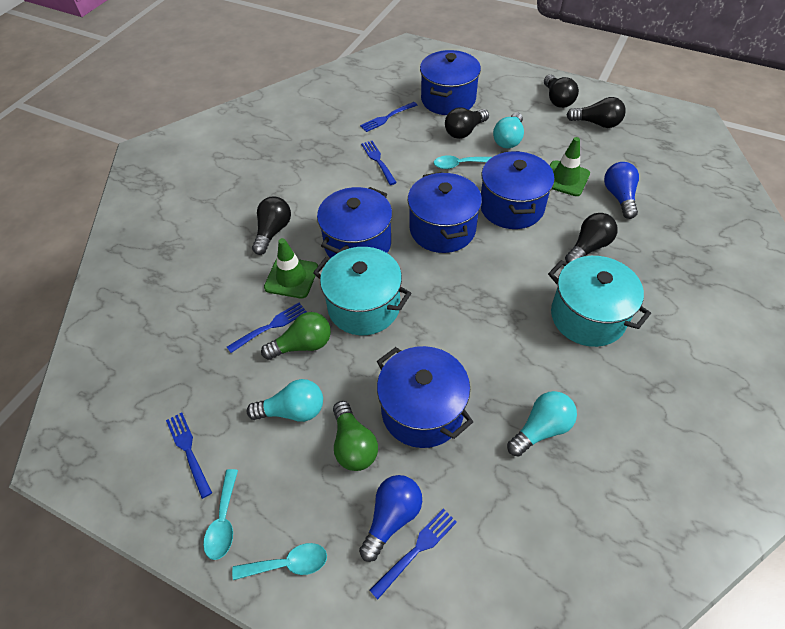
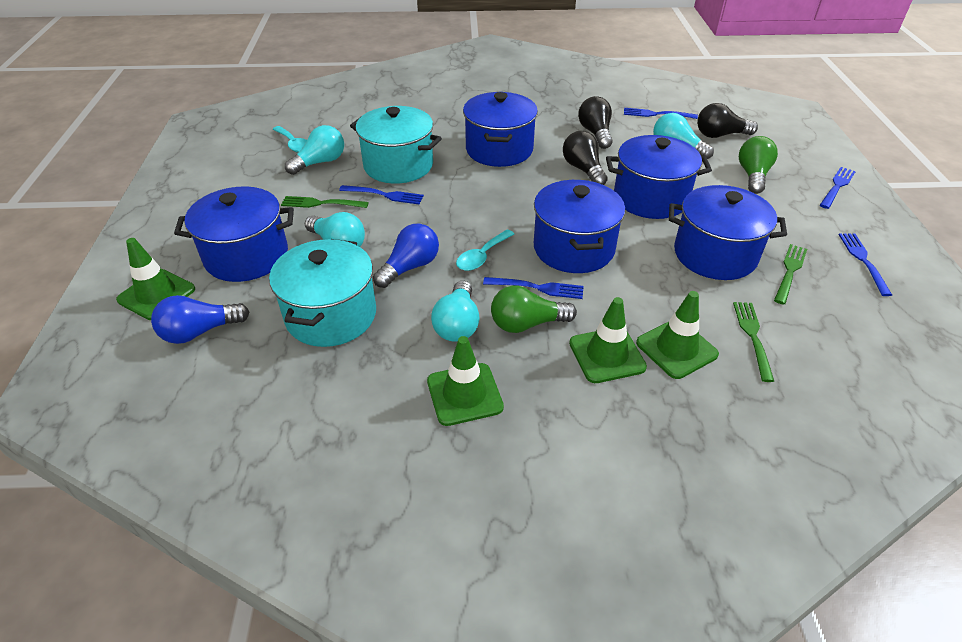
black light bulb: 5 -> 3
green fork: 0 -> 3
green traffic cone: 2 -> 4
turquoise light bulb: 3 -> 4
turquoise spoon: 3 -> 2

